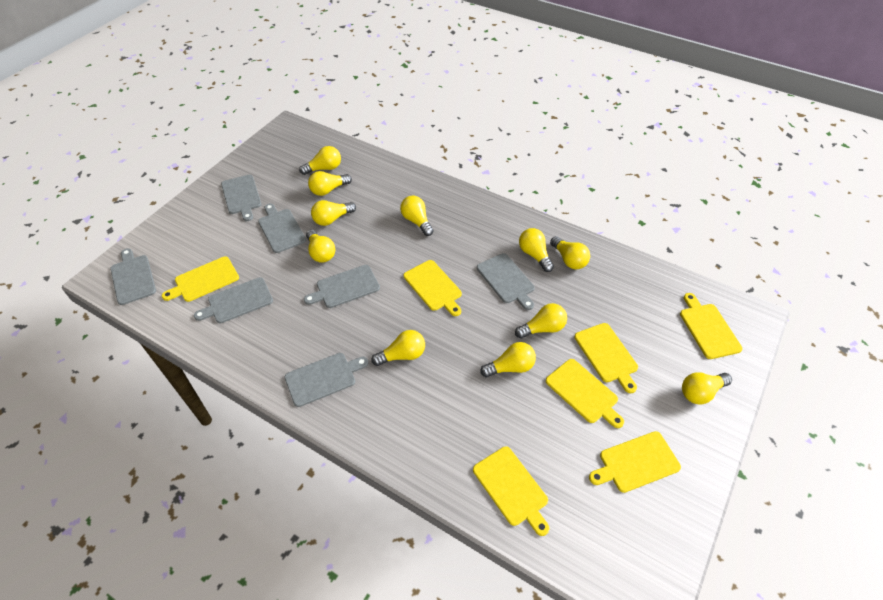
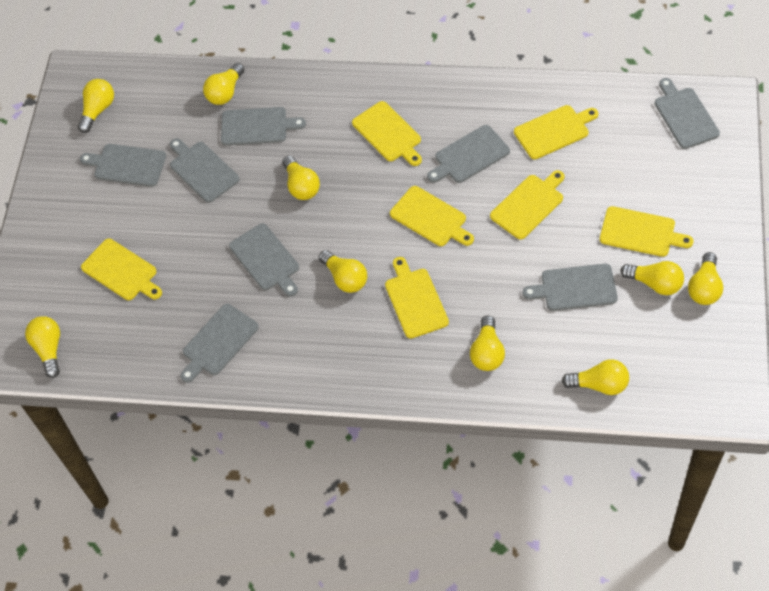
grey cutting board: 7 -> 8
yellow light bulb: 11 -> 9

